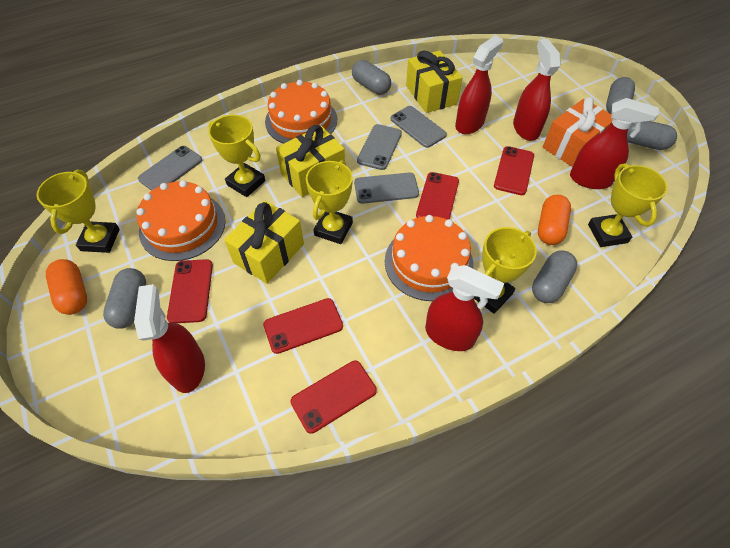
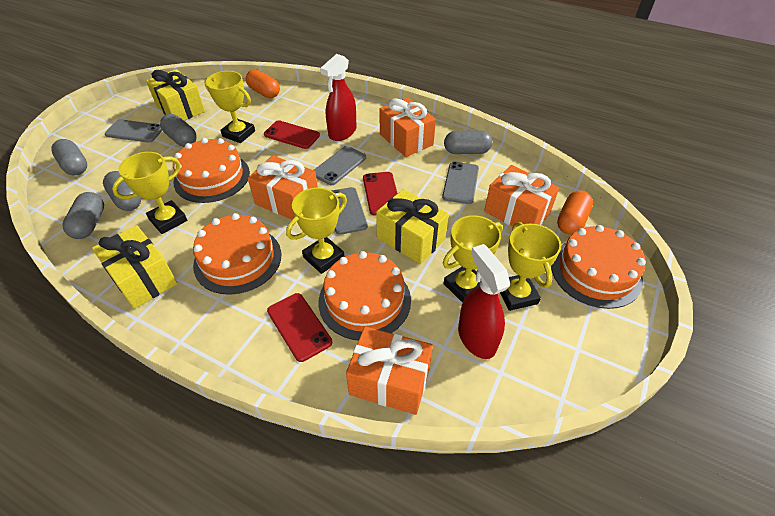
orange cake: 3 -> 4
orange gift: 1 -> 4
red phone: 5 -> 3
red spray bottle: 5 -> 2

